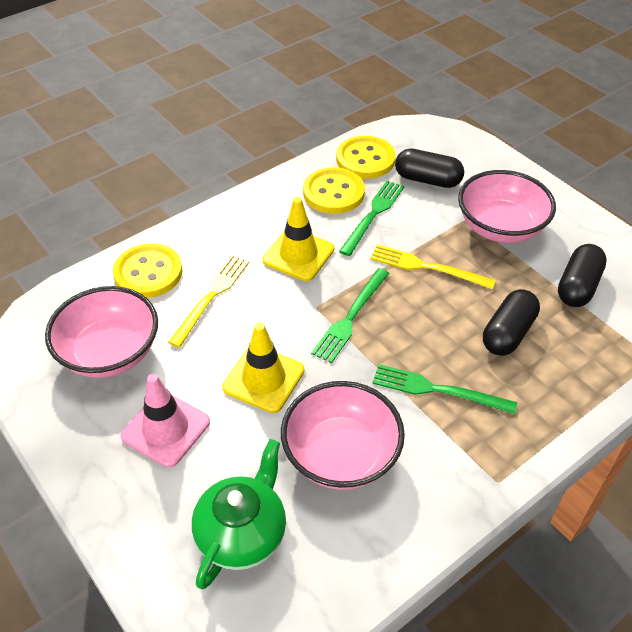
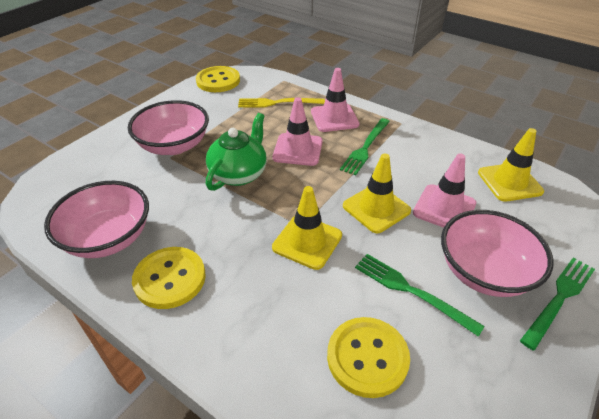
black capsule: 3 -> 0
pink traffic cone: 1 -> 3
yellow fork: 2 -> 1
yellow traffic cone: 2 -> 3

